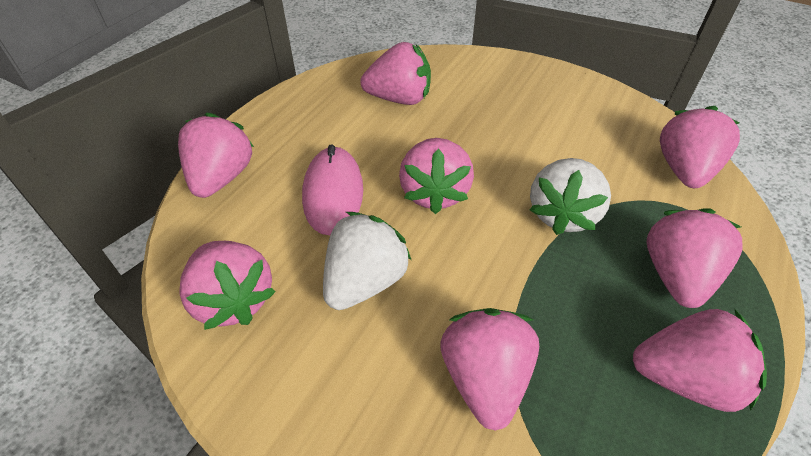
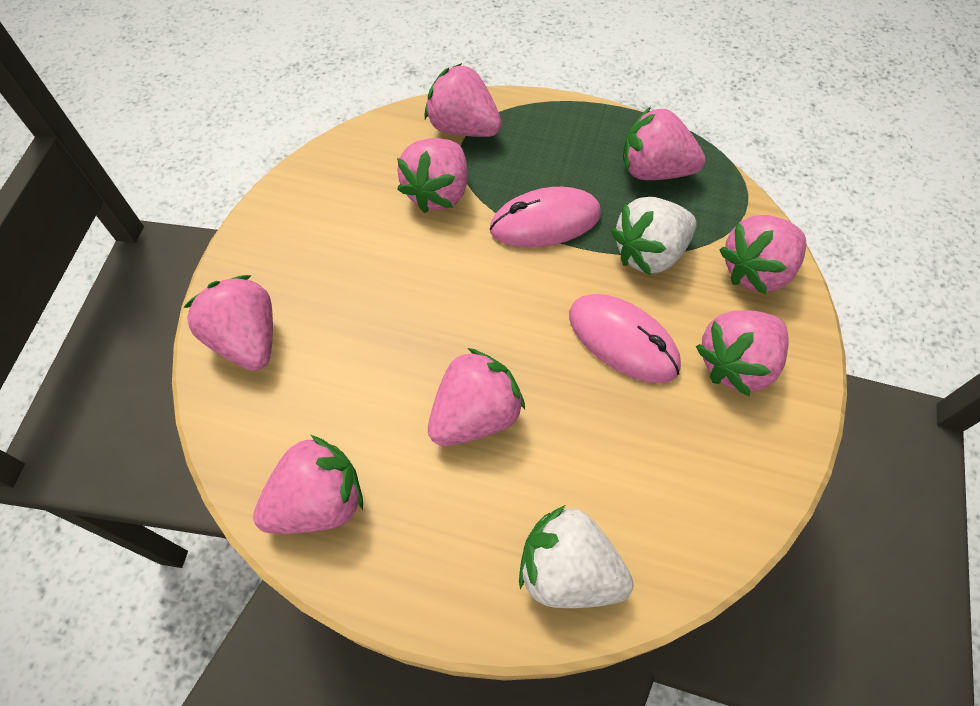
pink mouse: 1 -> 2

